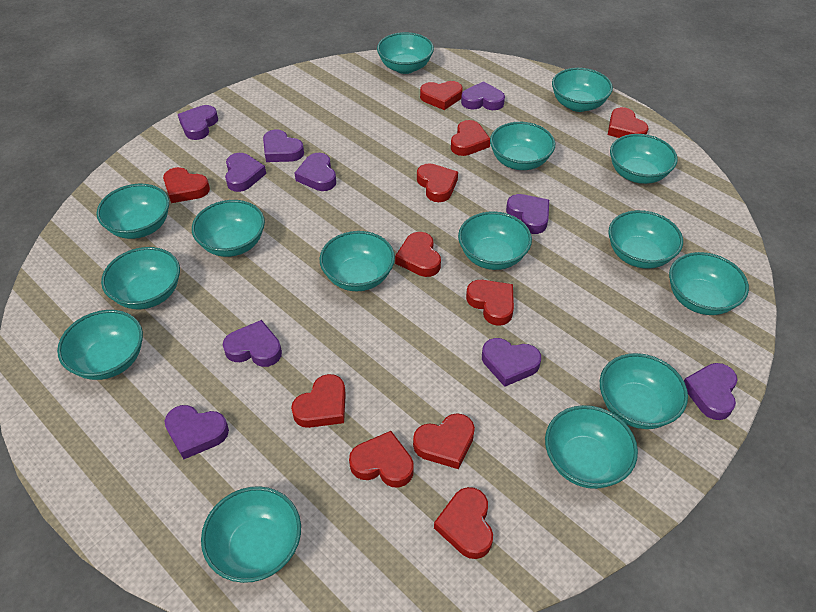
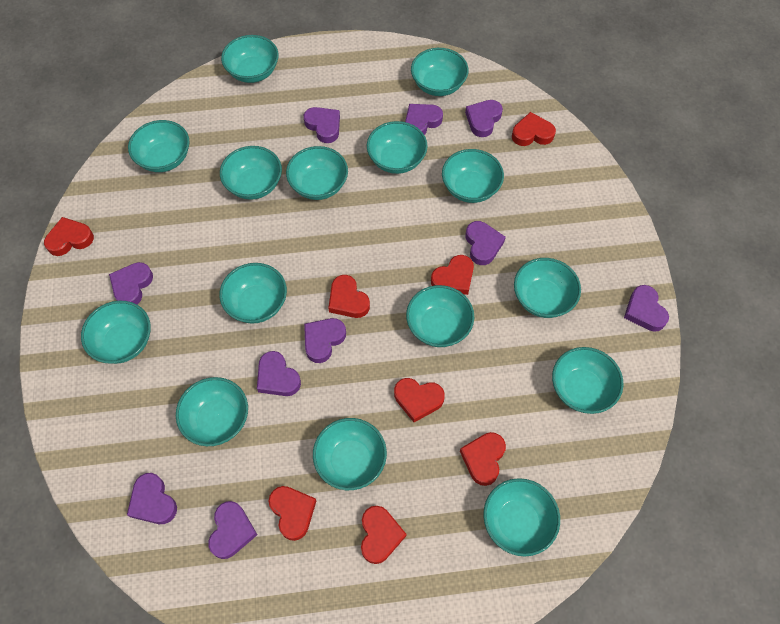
red heart: 11 -> 8

